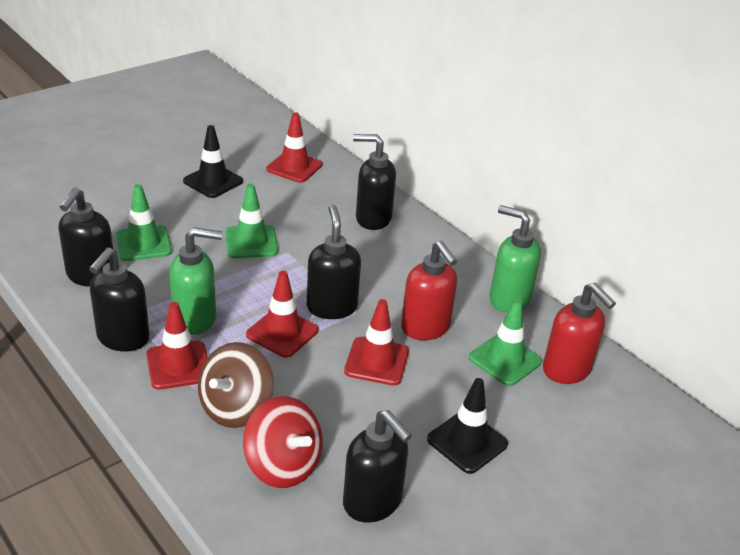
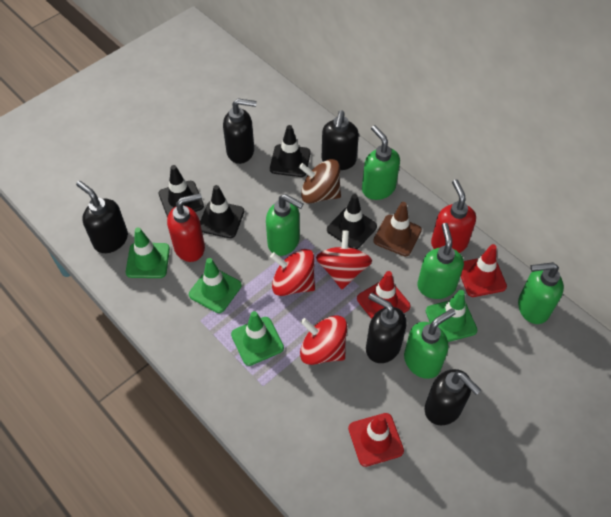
black traffic cone: 2 -> 4
brown traffic cone: 0 -> 1
green soap dispenser: 2 -> 5
green traffic cone: 3 -> 4
red spinning top: 1 -> 3
red traffic cone: 4 -> 3

